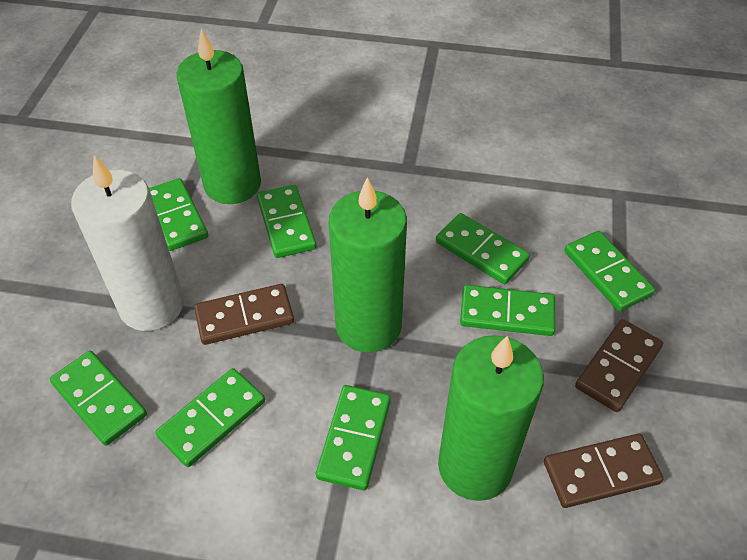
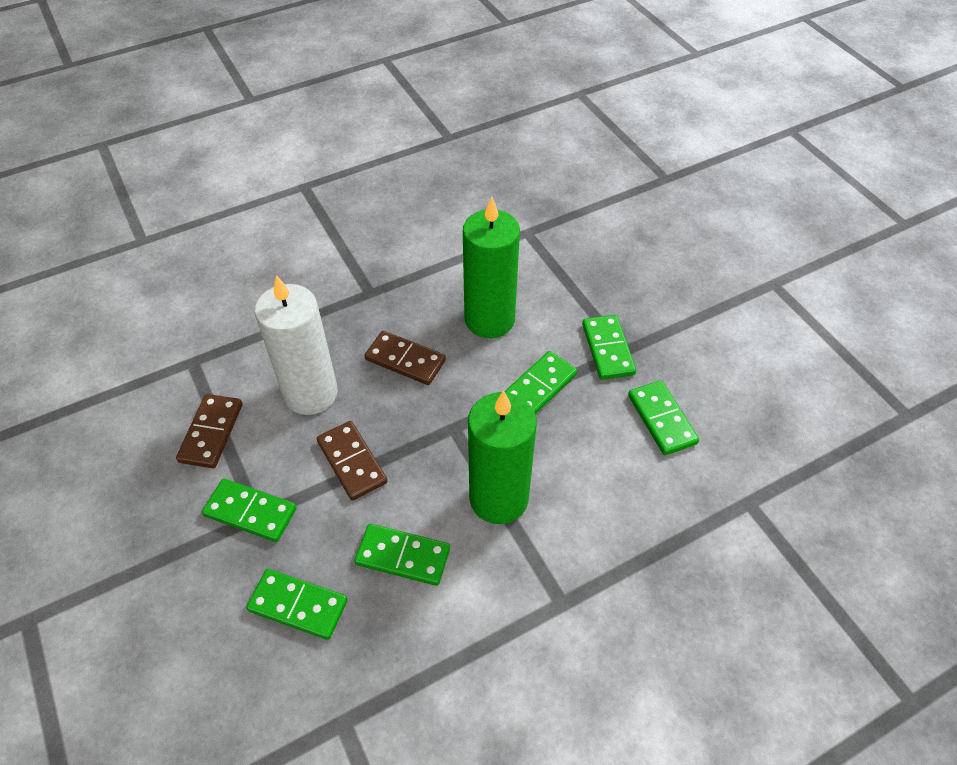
green candle: 3 -> 2
green domino: 8 -> 6

